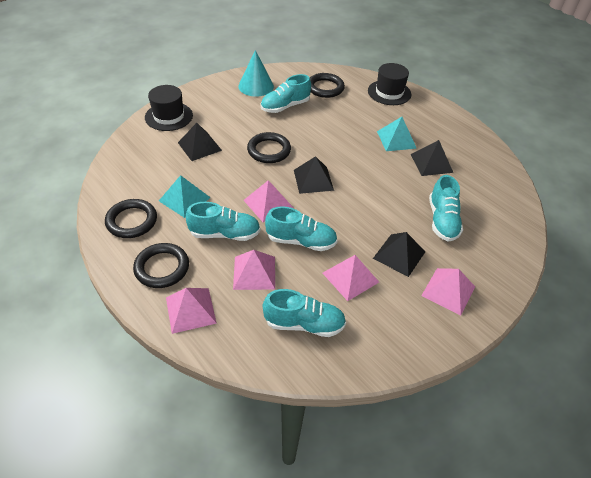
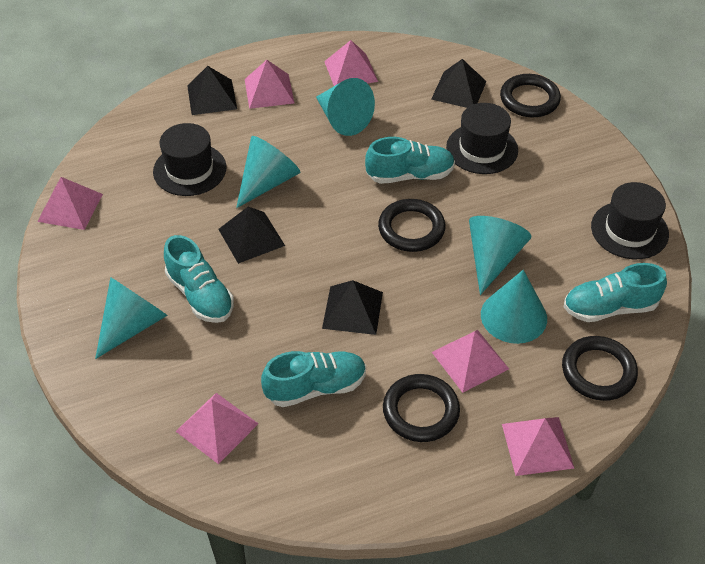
black hat: 2 -> 3
pink pyramid: 5 -> 6
turquoise cone: 1 -> 5
turquoise pyramid: 2 -> 0
turquoise shoe: 5 -> 4

